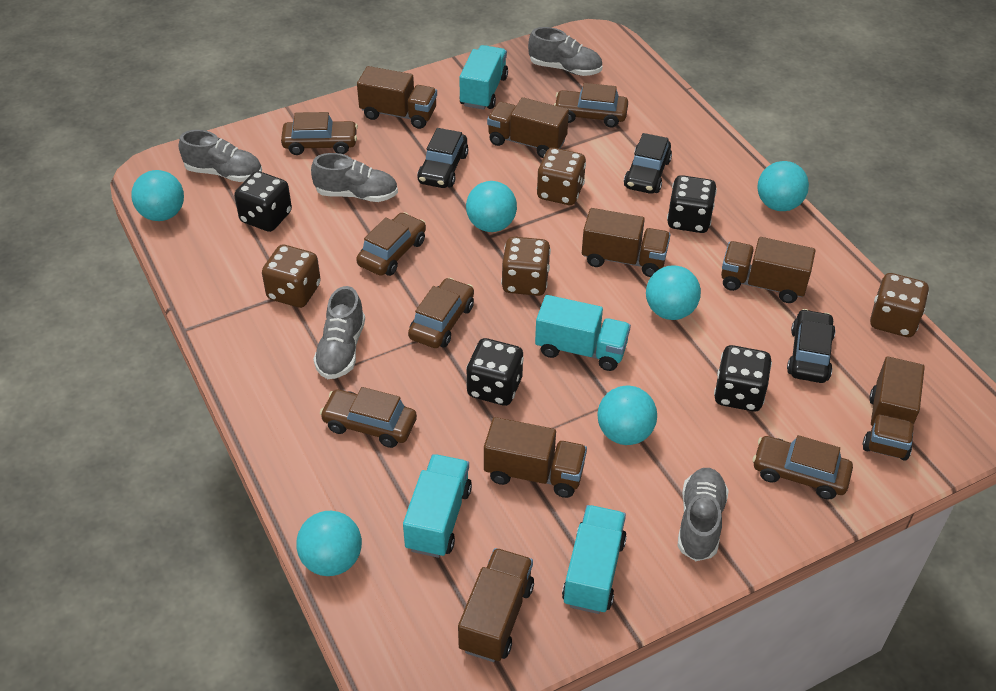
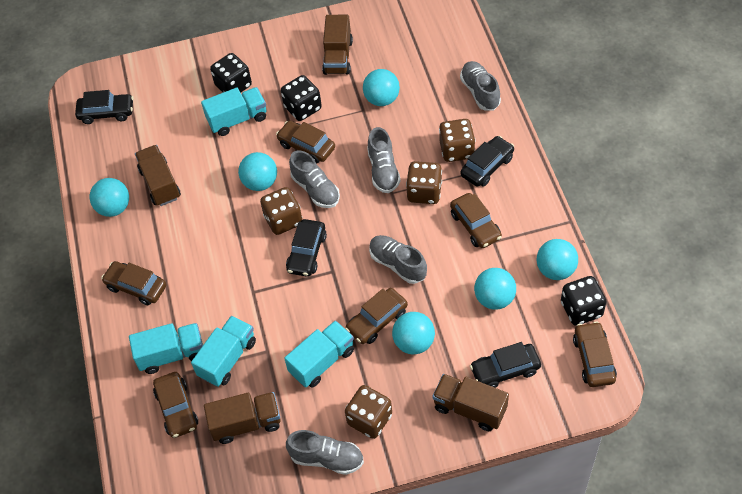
black car: 3 -> 4
black dice: 4 -> 3
brown truck: 7 -> 4

